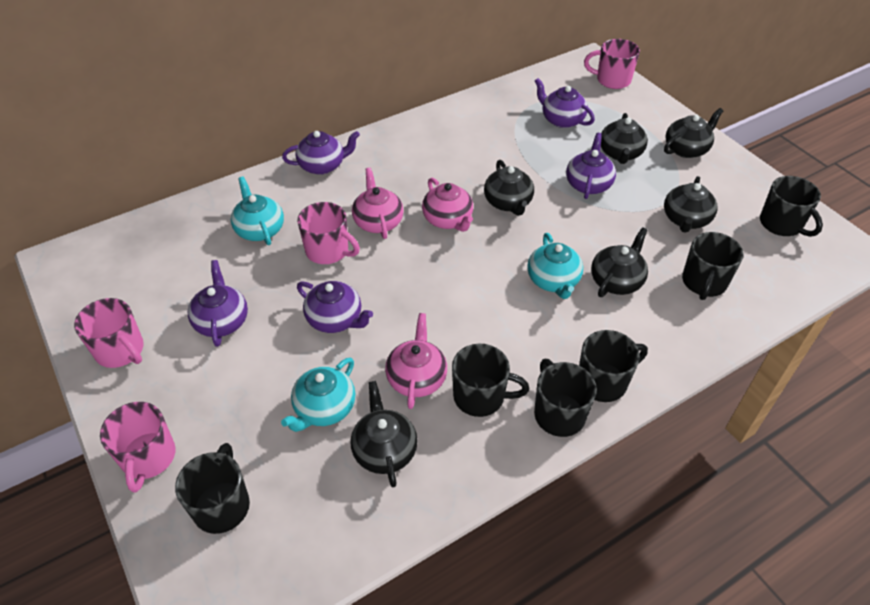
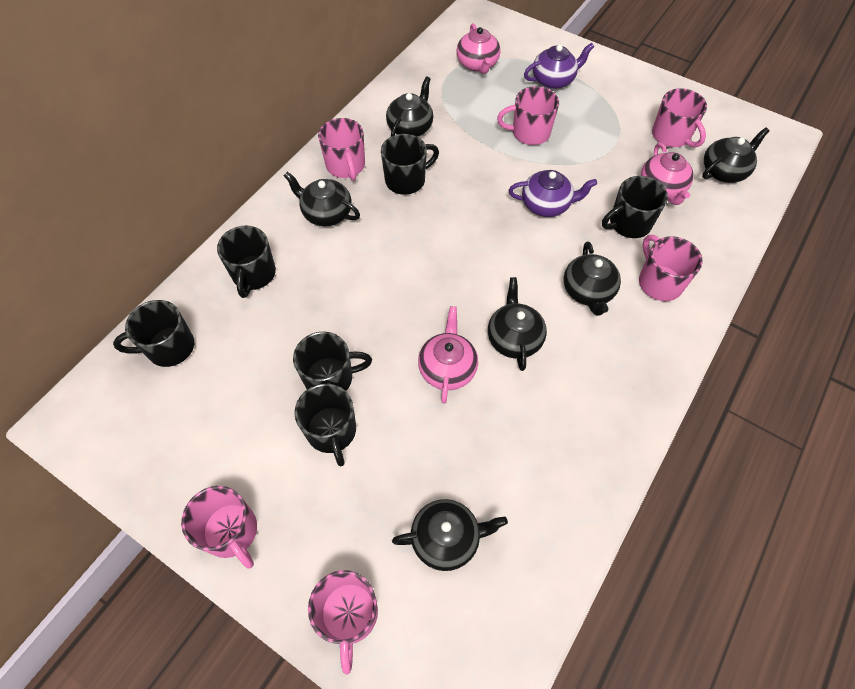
pink mug: 4 -> 6
purple teapot: 5 -> 2
turquoise teapot: 3 -> 0

